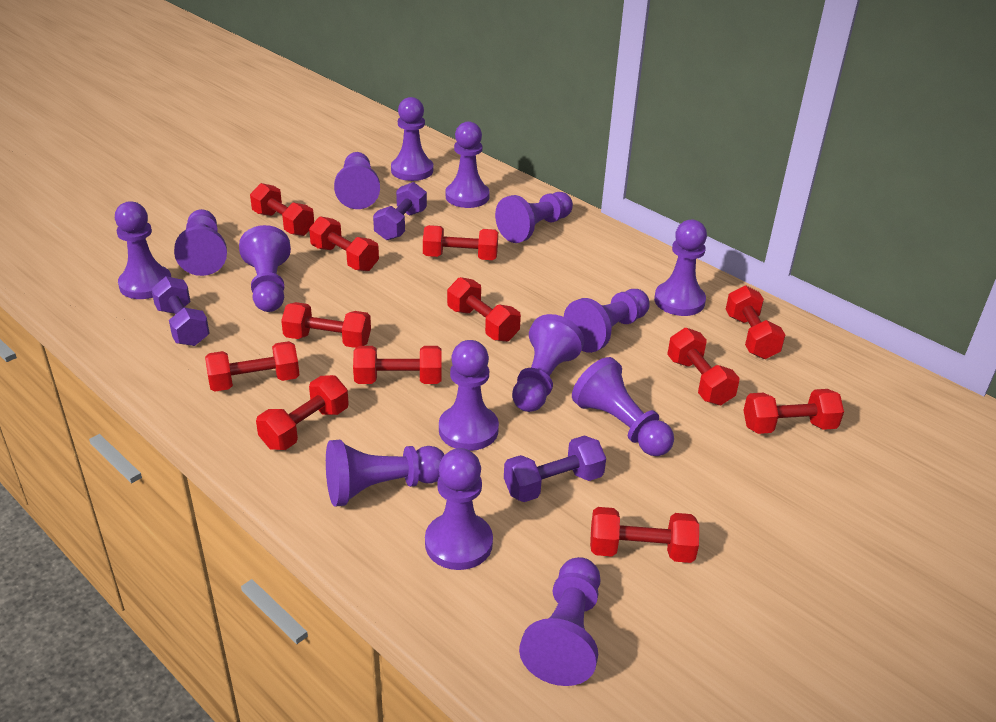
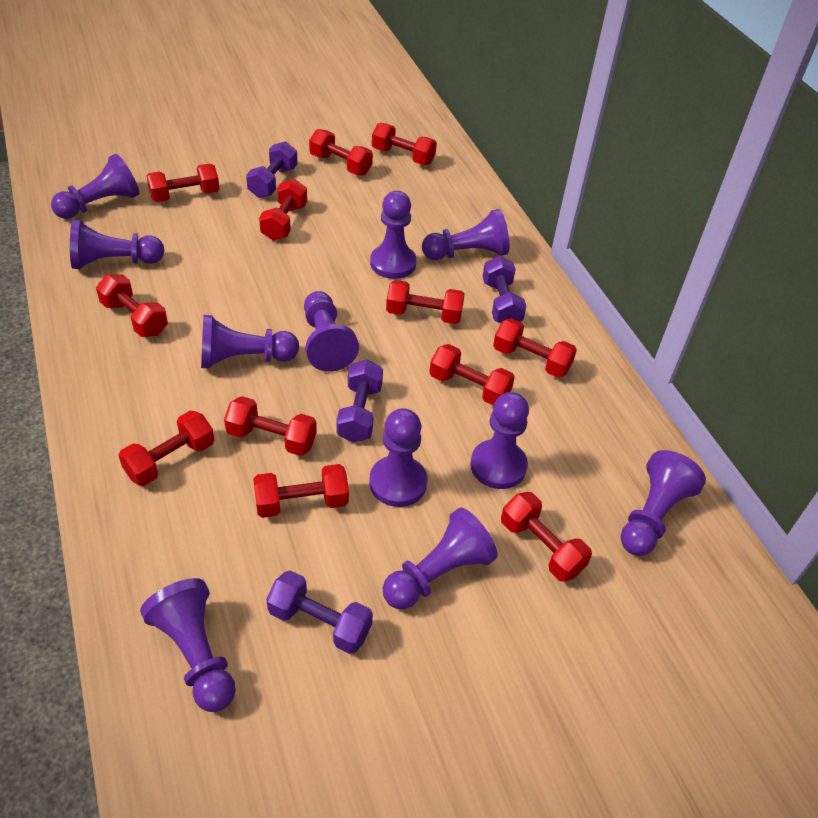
purple dumbbell: 3 -> 4
purple pawn: 15 -> 11

